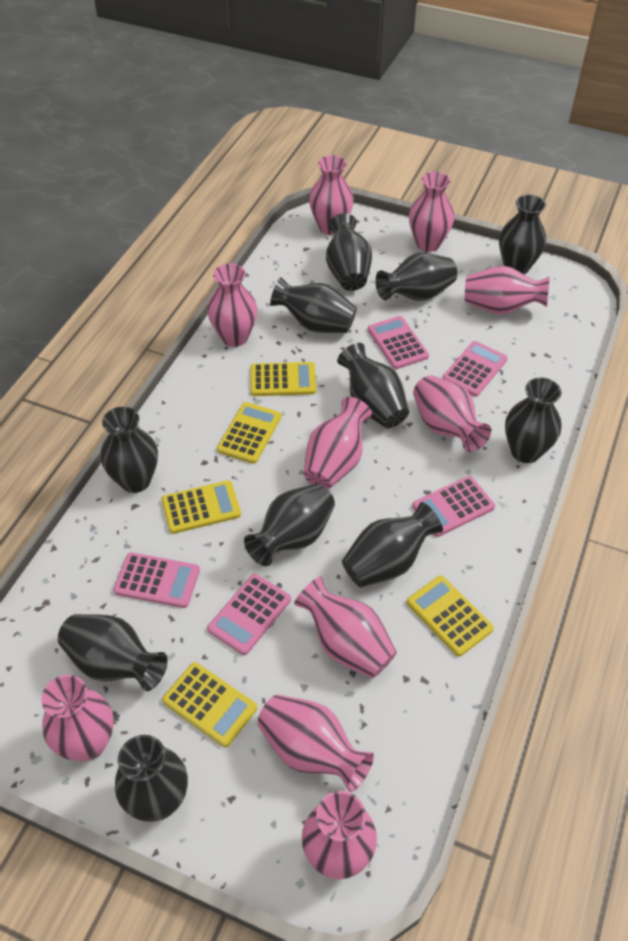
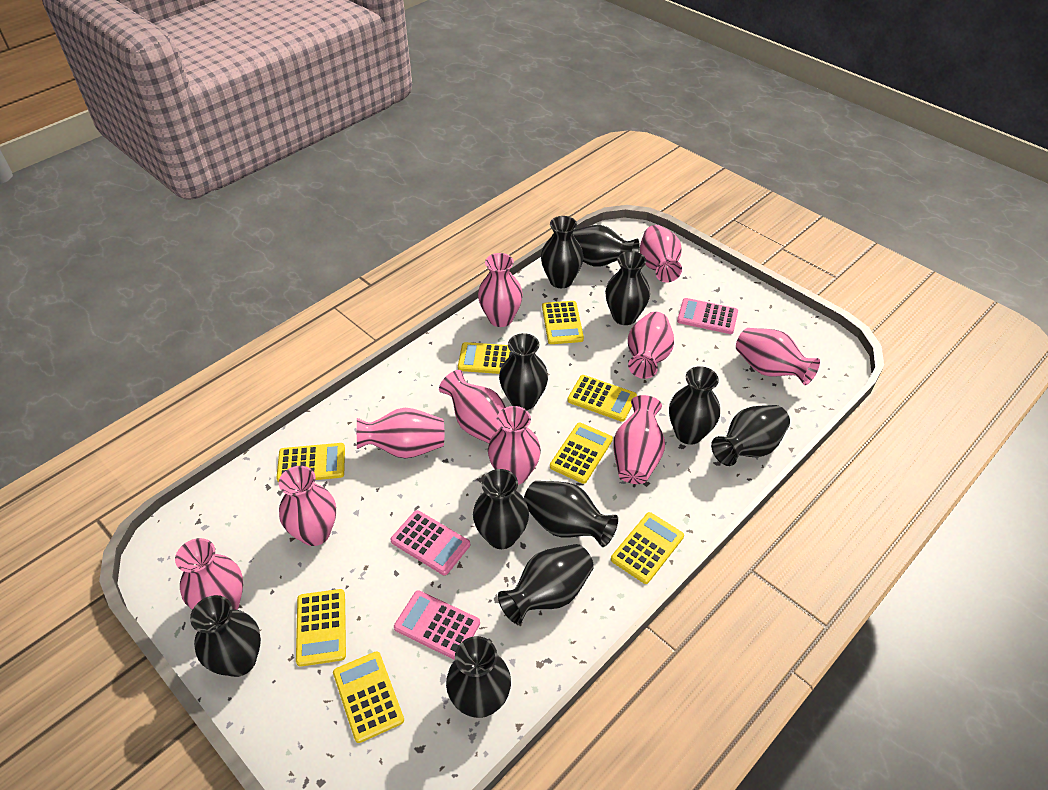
pink calculator: 5 -> 3
yellow calculator: 5 -> 8

